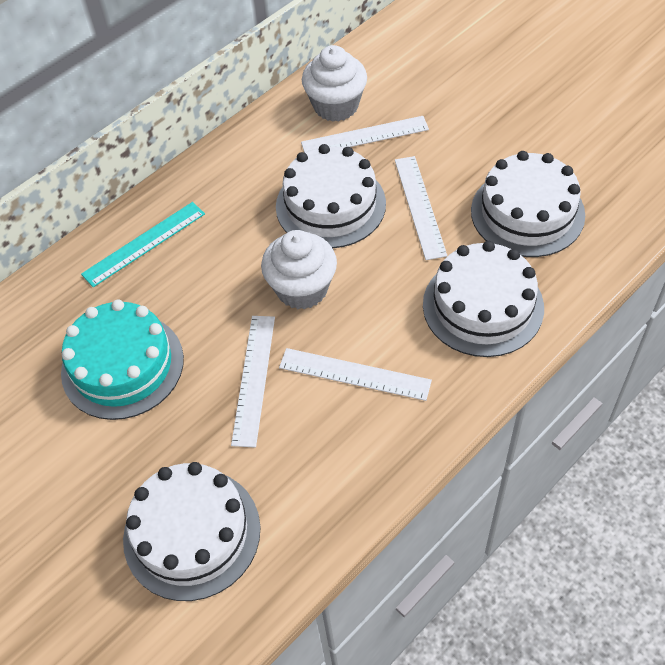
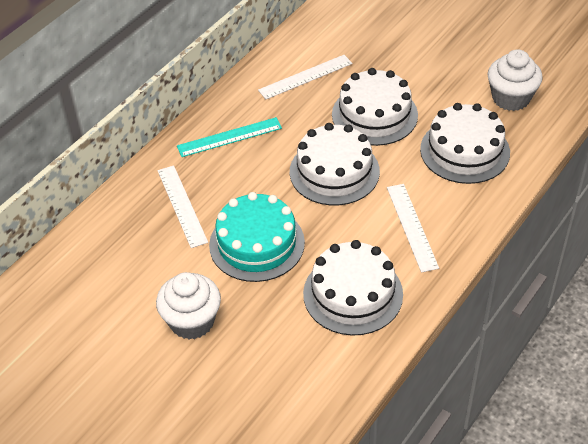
white ruler: 4 -> 3

